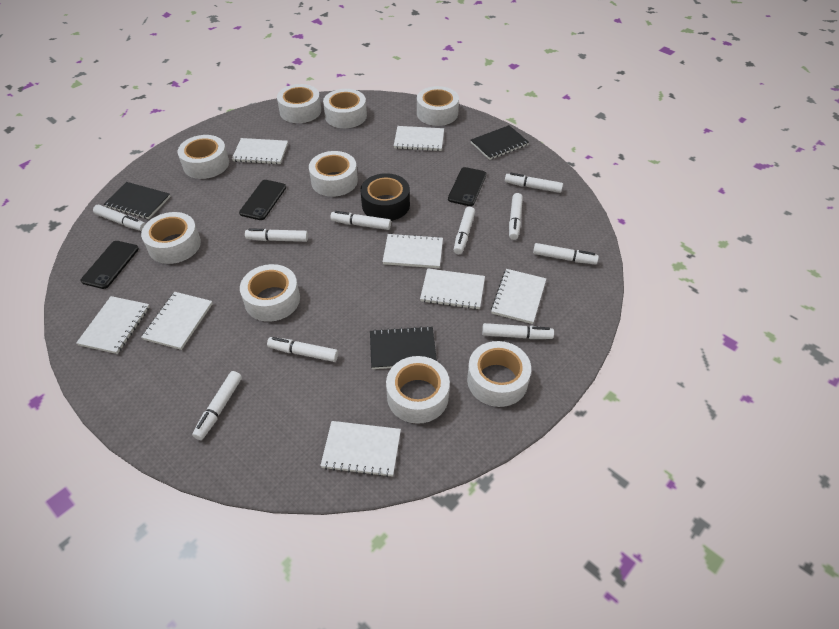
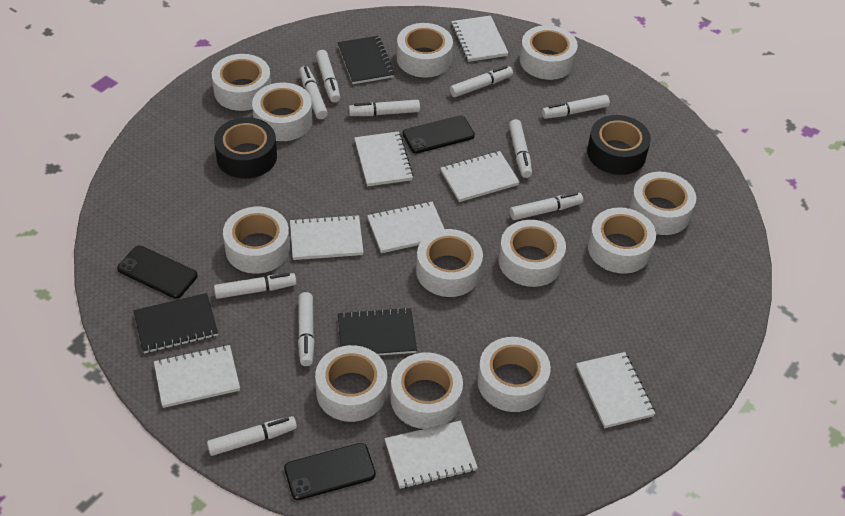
black tape: 1 -> 2
white tape: 9 -> 12

